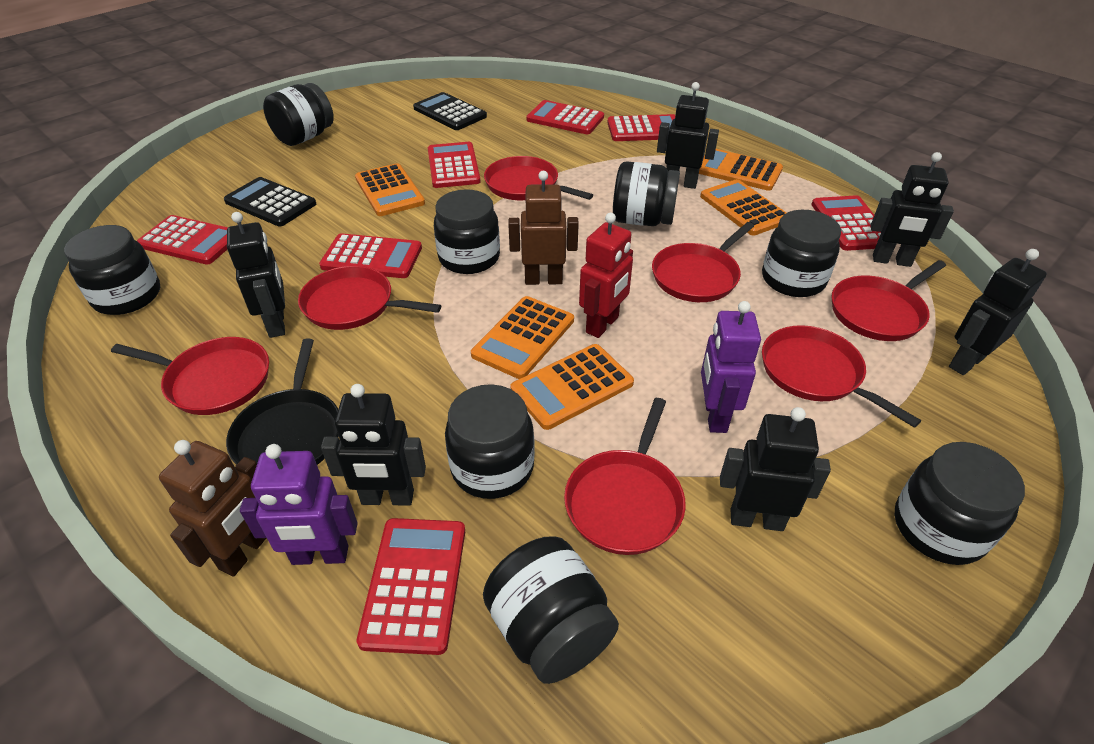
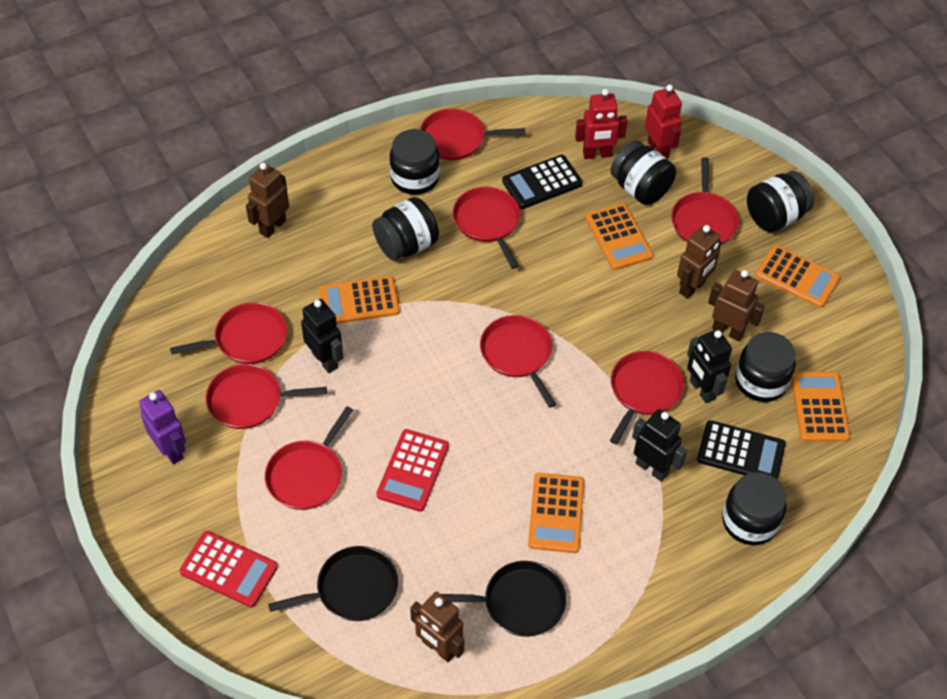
black jar: 8 -> 6
black pan: 1 -> 2
black robot: 6 -> 3
brown robot: 2 -> 4
purple robot: 2 -> 1
red calculator: 7 -> 2
red pan: 7 -> 8
red robot: 1 -> 2

